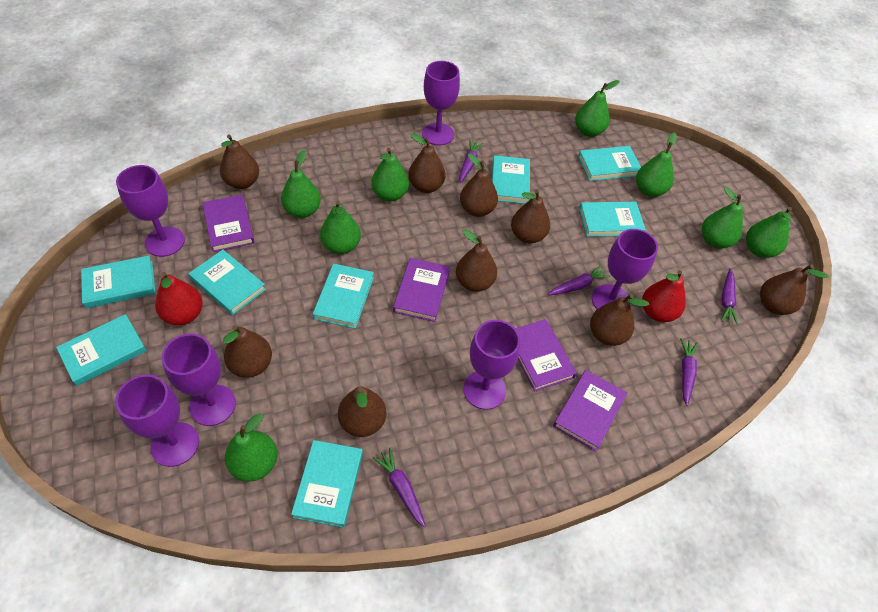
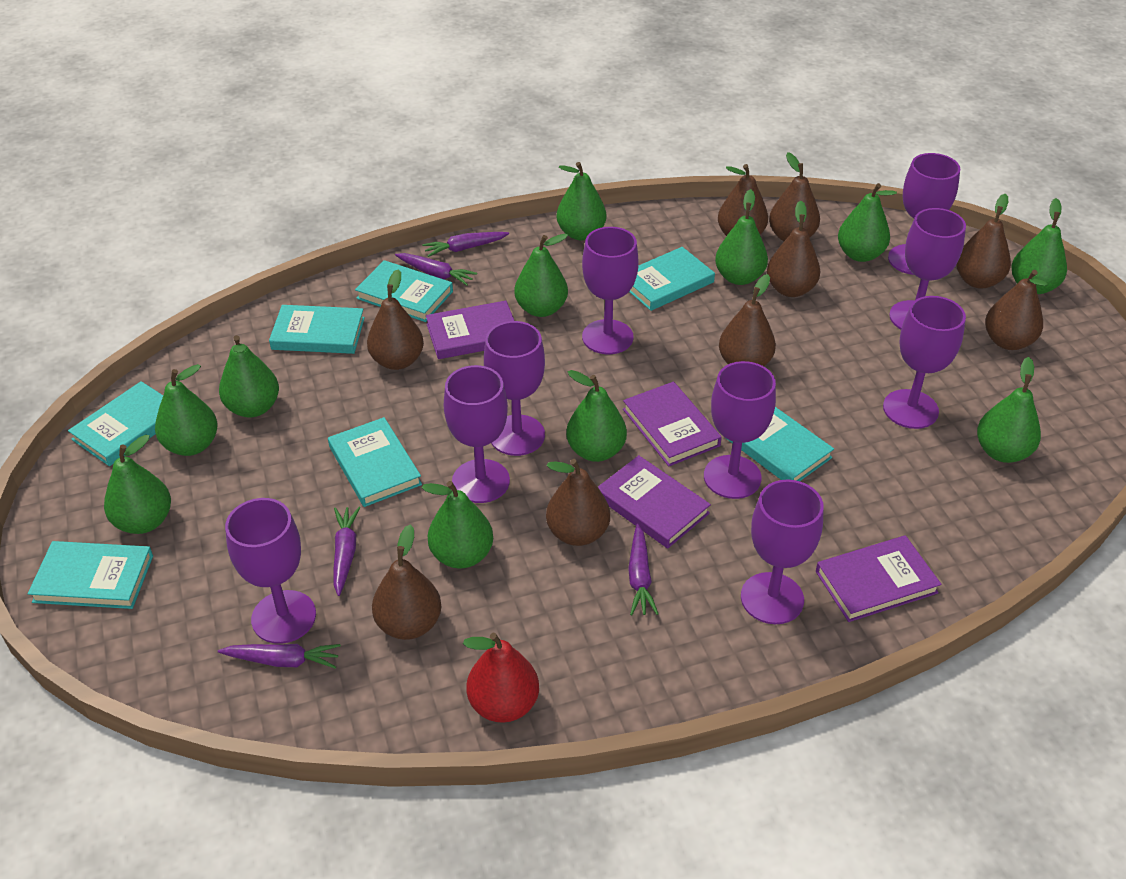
green pear: 8 -> 11
purple goblet: 6 -> 9
red pear: 2 -> 1
turquoise book: 8 -> 7

